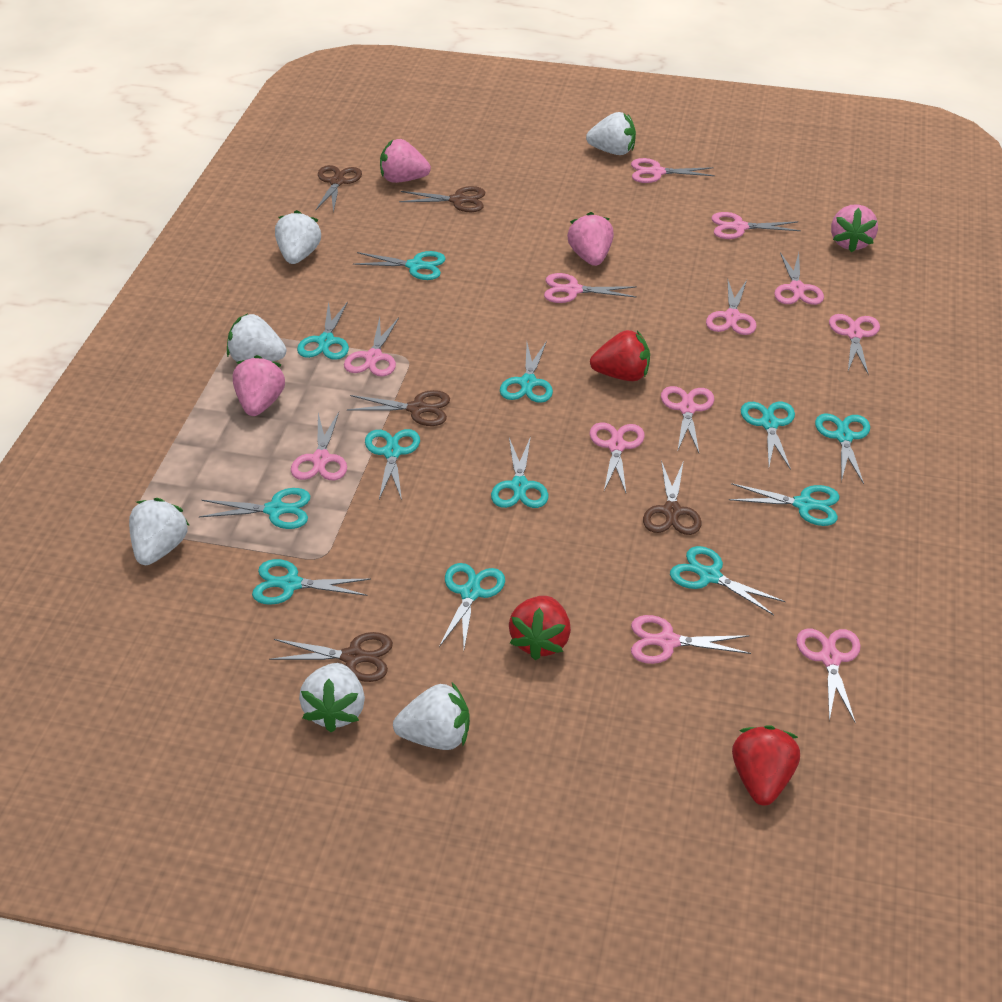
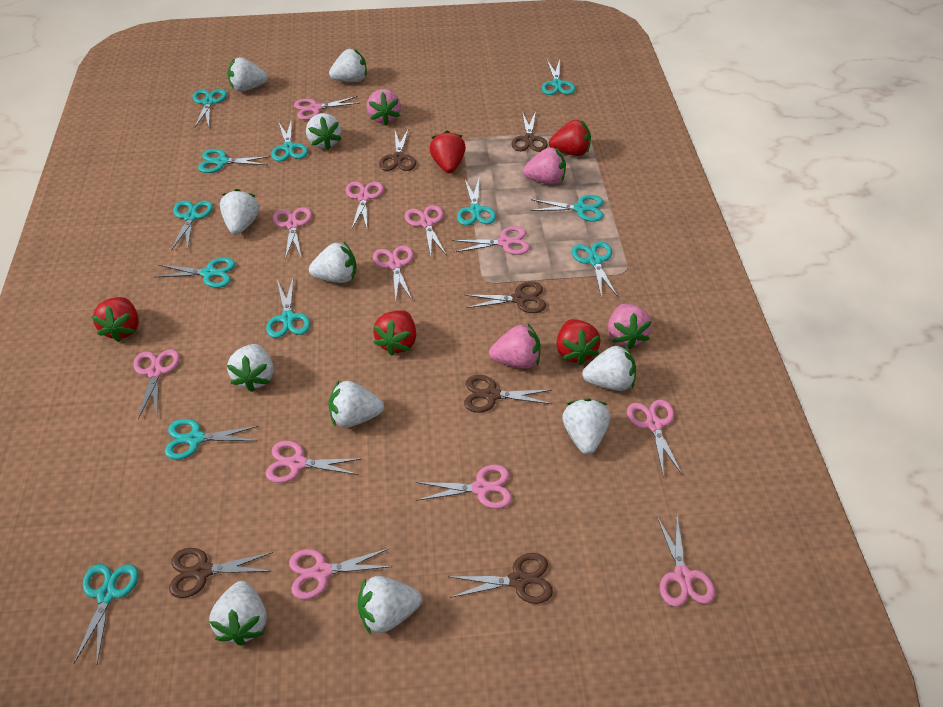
brown scissors: 5 -> 6
red strawberry: 3 -> 5
white strawberry: 6 -> 11

